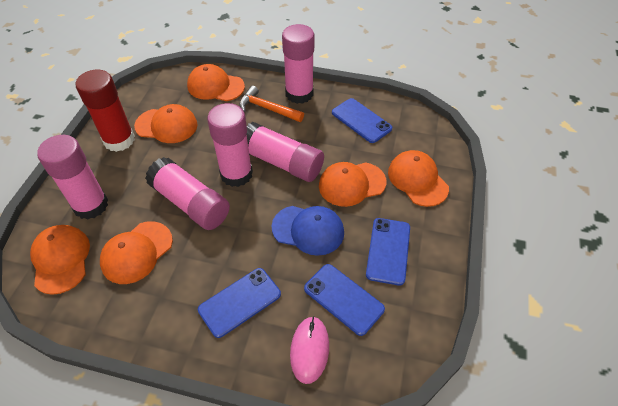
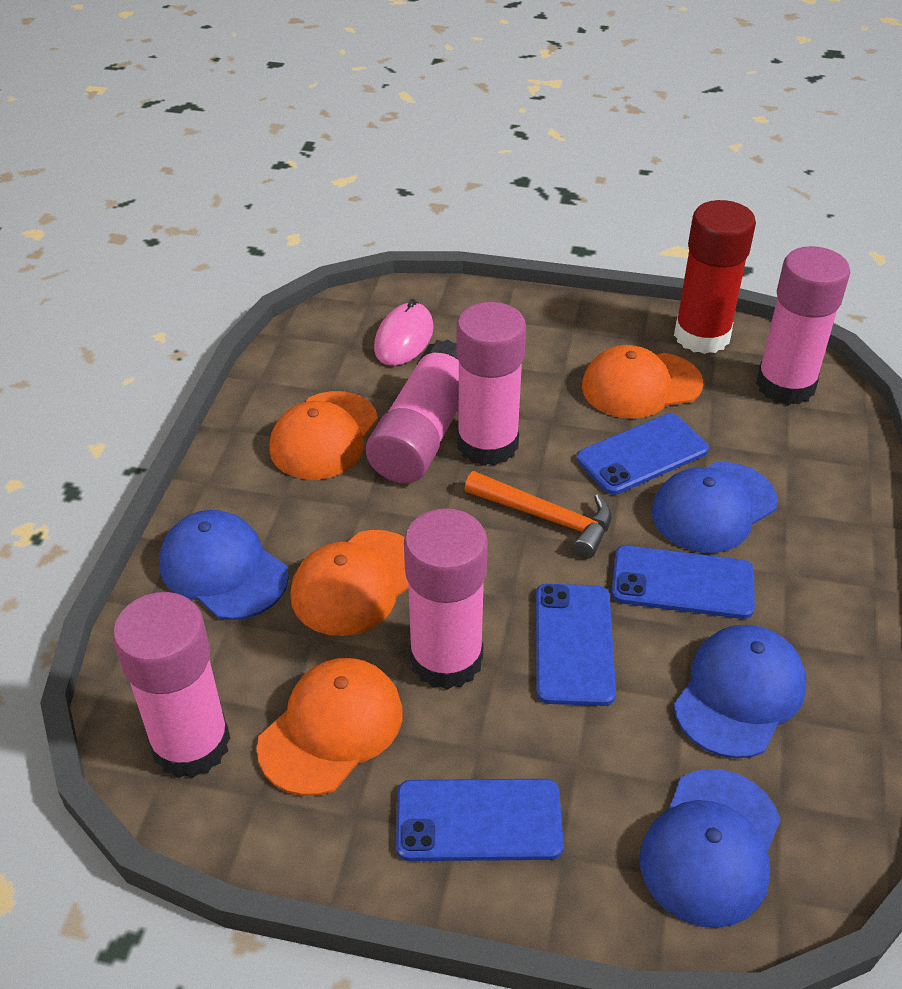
blue cap: 1 -> 4
orange cap: 6 -> 4

